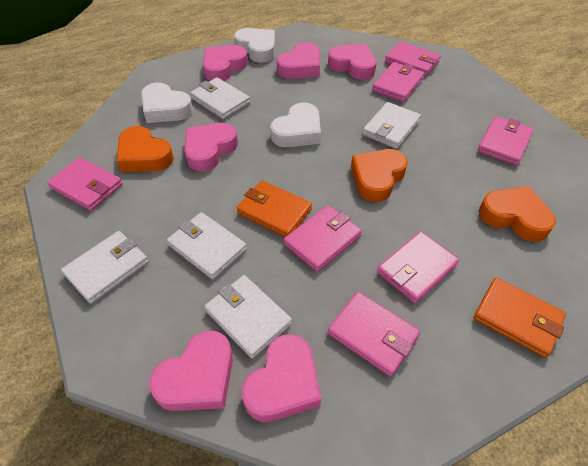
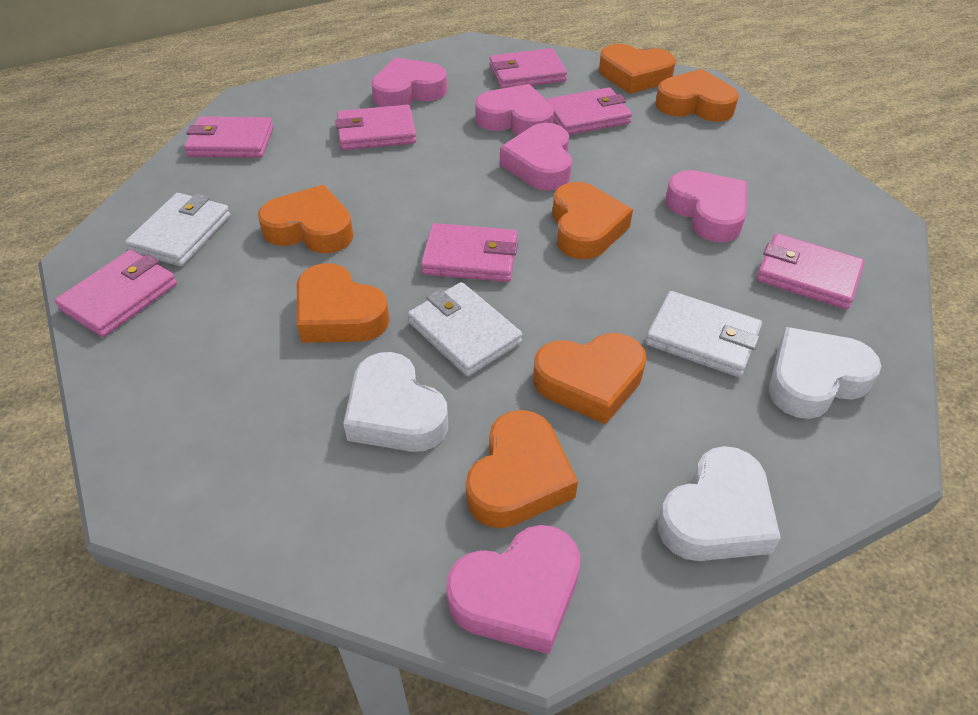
orange heart: 3 -> 7
orange wallet: 2 -> 0
pink heart: 6 -> 5
white wallet: 5 -> 3

